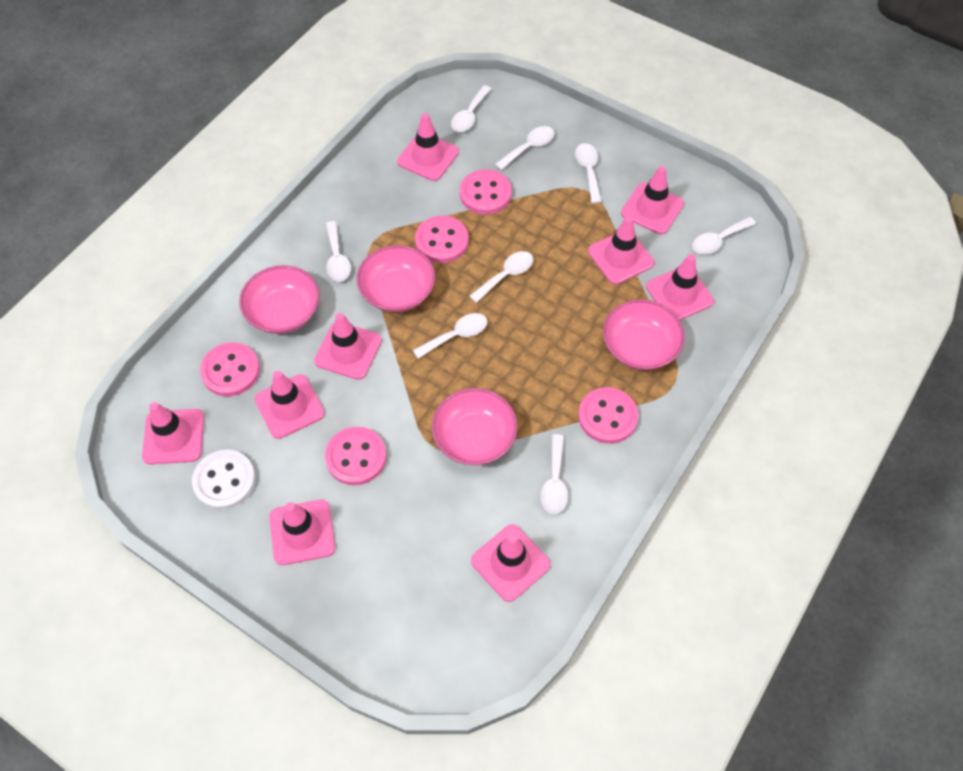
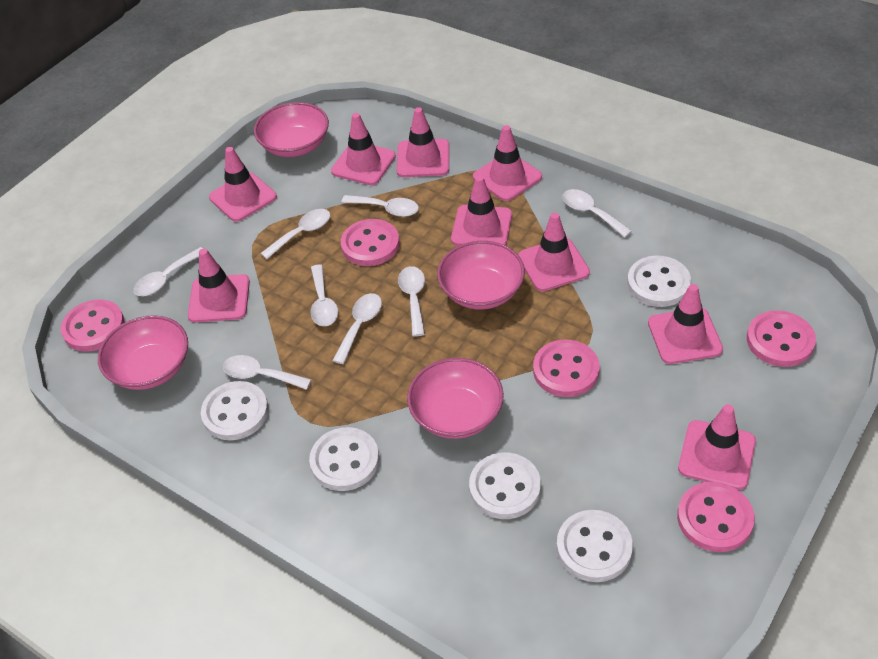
white button: 1 -> 5

